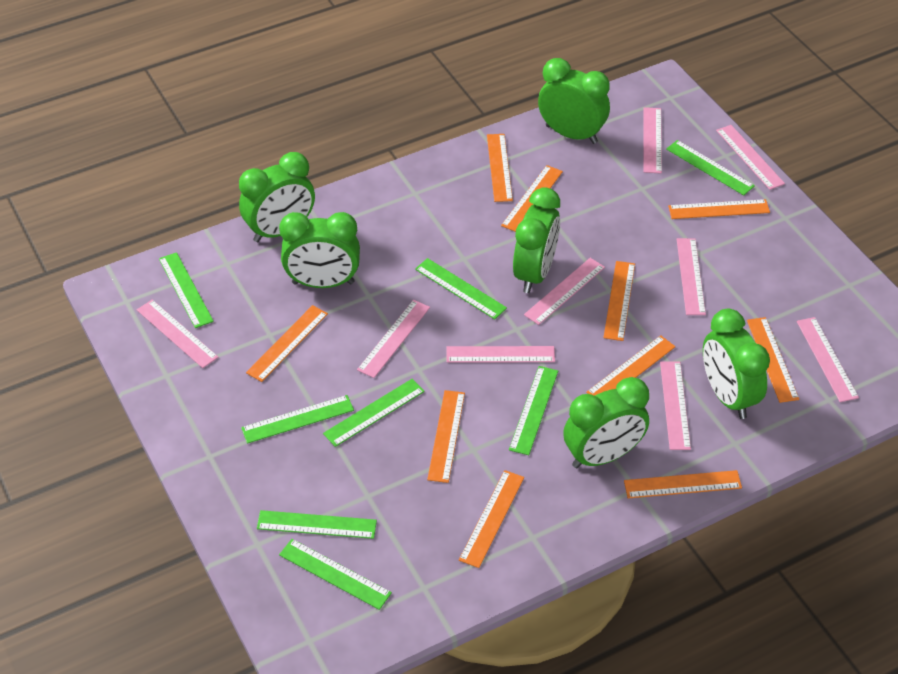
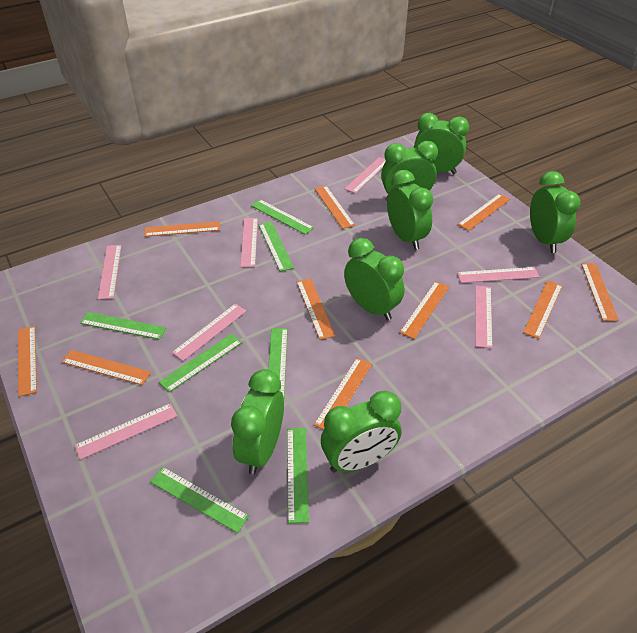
green clock: 6 -> 7
green ruler: 8 -> 7
pink ruler: 9 -> 7

